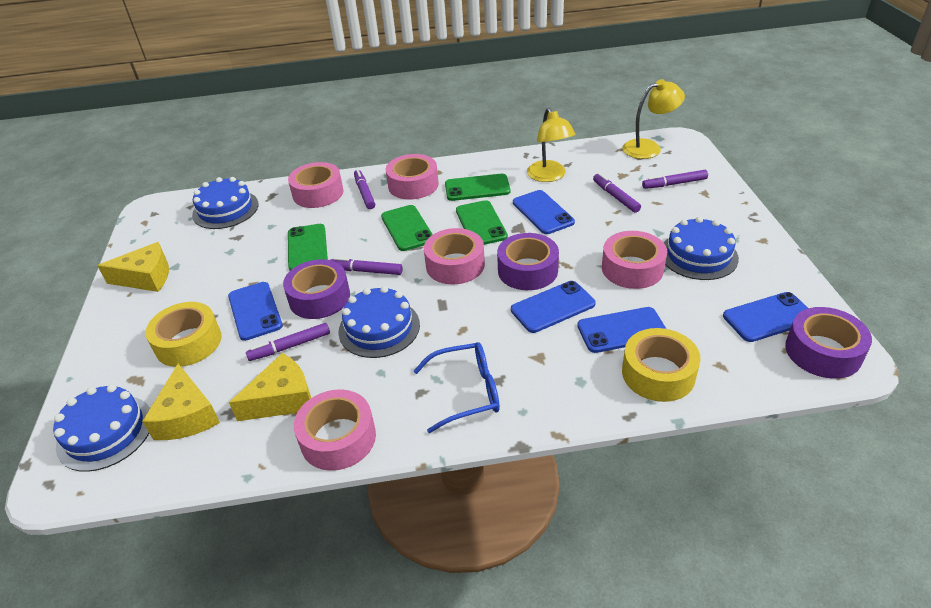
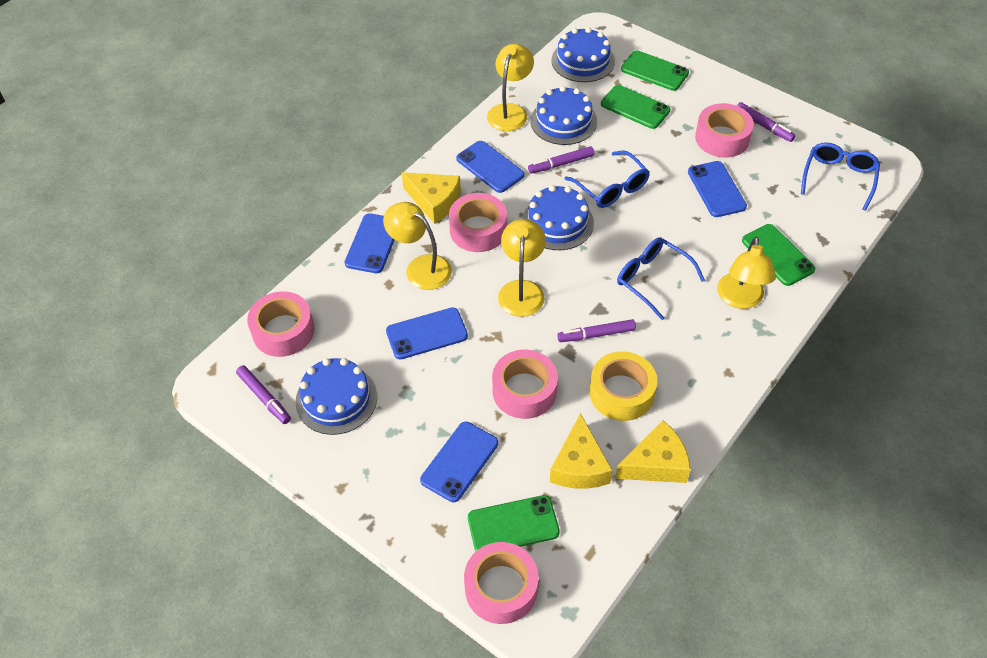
blue glasses: 1 -> 3
purple marker: 5 -> 4
purple tape: 3 -> 0
yellow lamp: 2 -> 4
yellow tape: 2 -> 1

